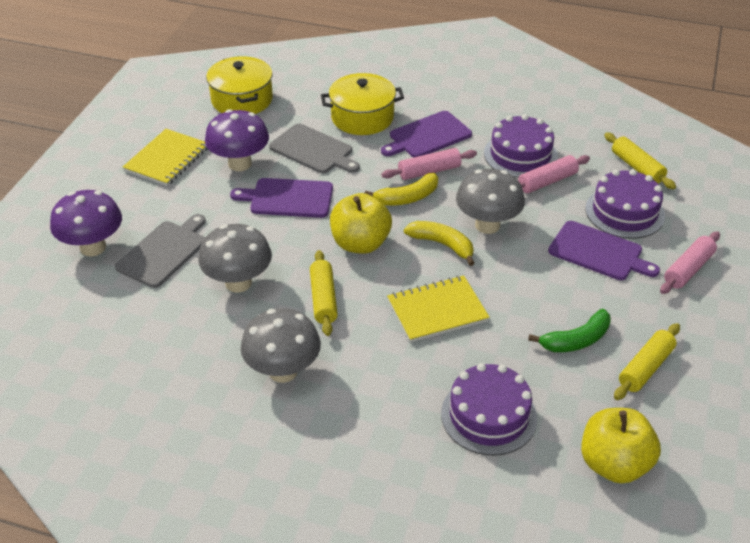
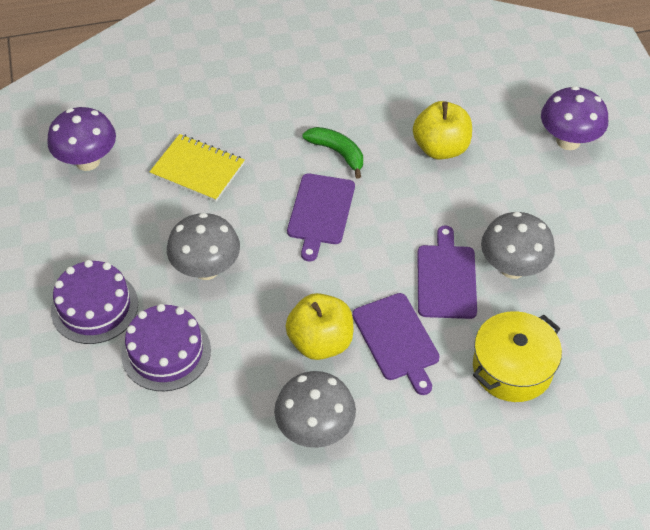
grey cutting board: 2 -> 0
pink rolling pin: 3 -> 0
purple cake: 3 -> 2
yellow banana: 2 -> 0
yellow notebook: 2 -> 1
yellow pot: 2 -> 1
yellow rolling pin: 3 -> 0

